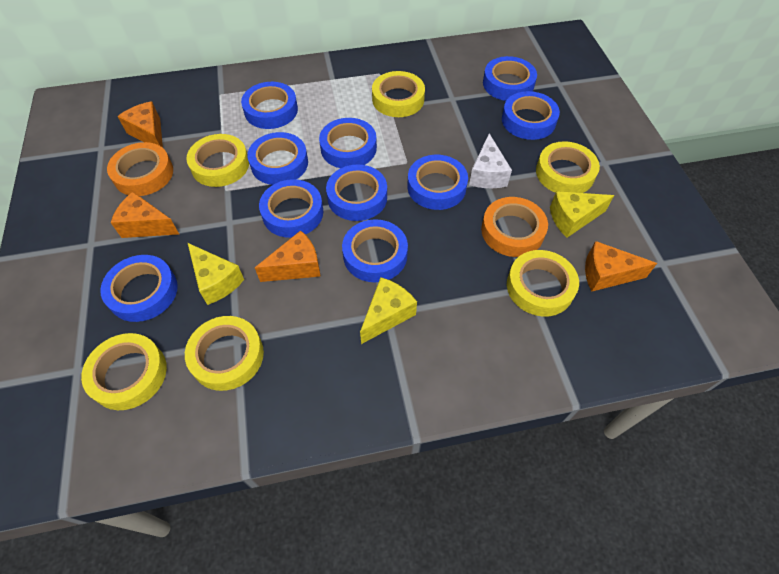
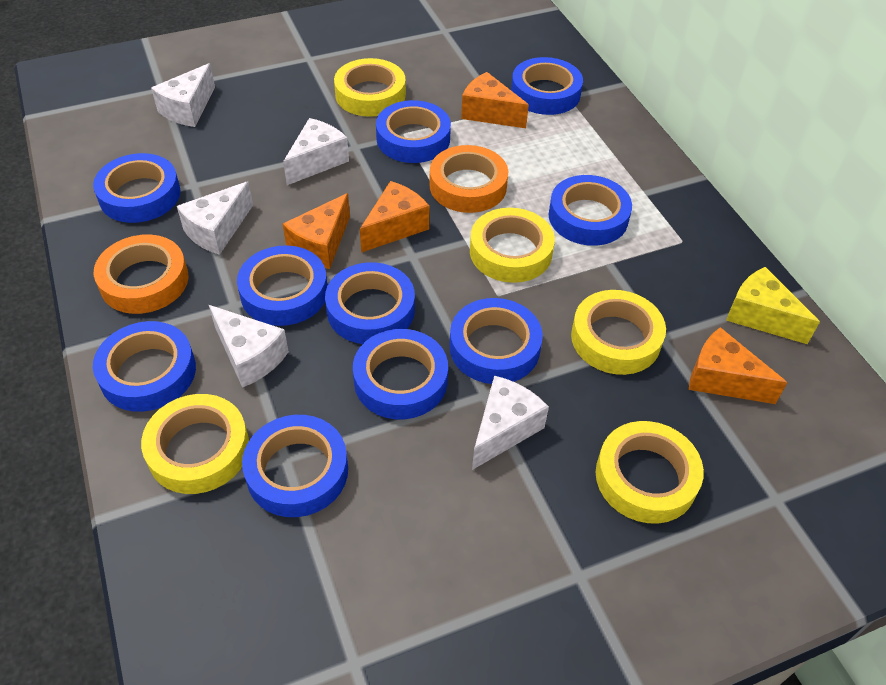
white cheese: 1 -> 5
yellow cheese: 3 -> 1
yellow tape: 6 -> 5

